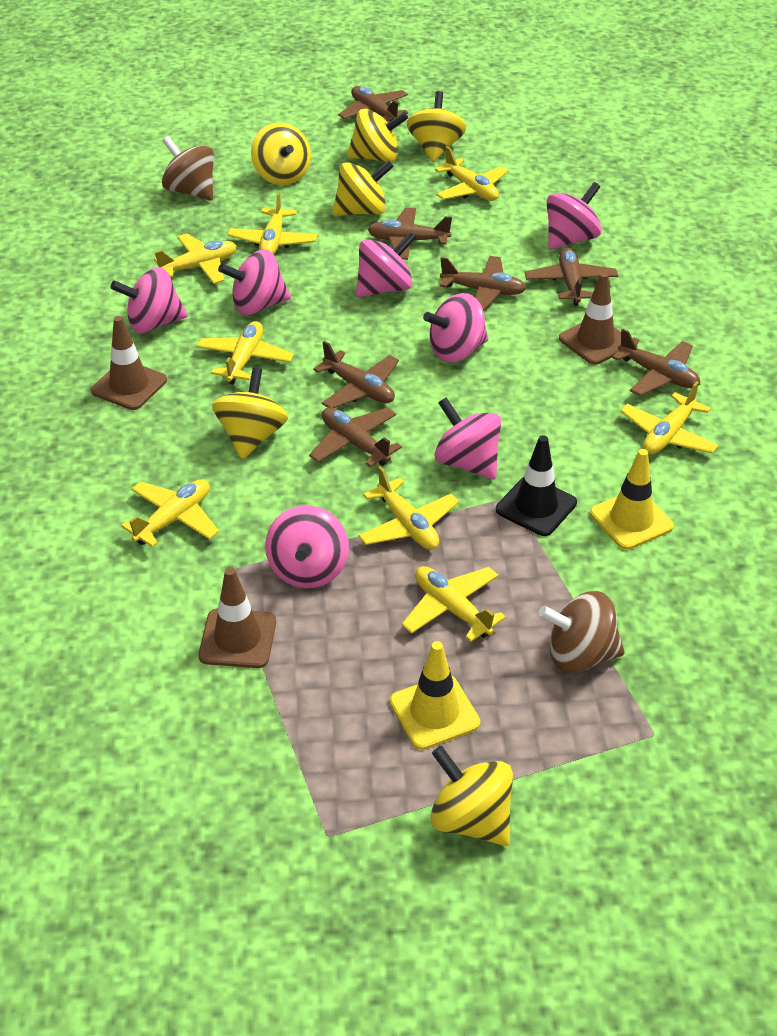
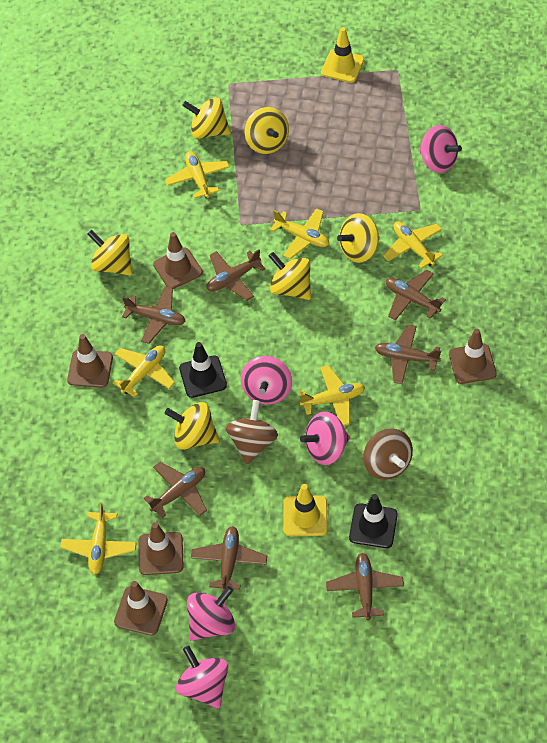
black traffic cone: 1 -> 2
brown traffic cone: 3 -> 5
pink spinning top: 7 -> 5
yellow plane: 8 -> 6

